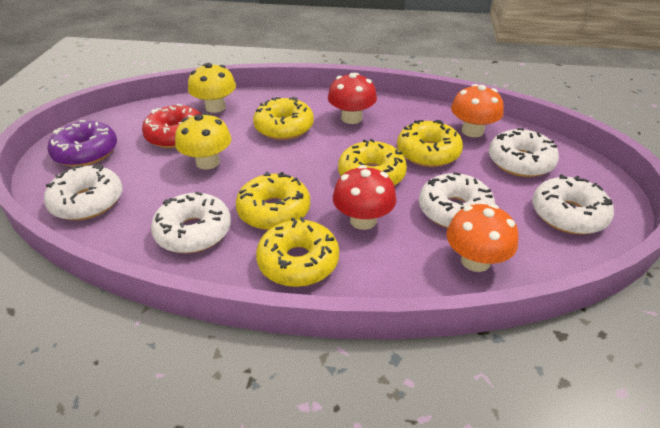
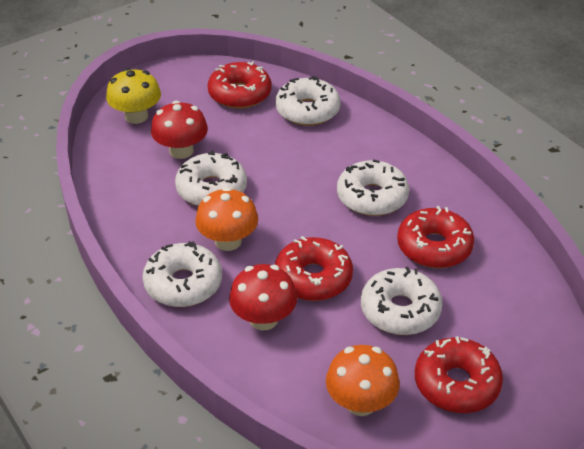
purple donut: 1 -> 0
red donut: 1 -> 4
yellow donut: 5 -> 0
yellow mushroom: 2 -> 1

